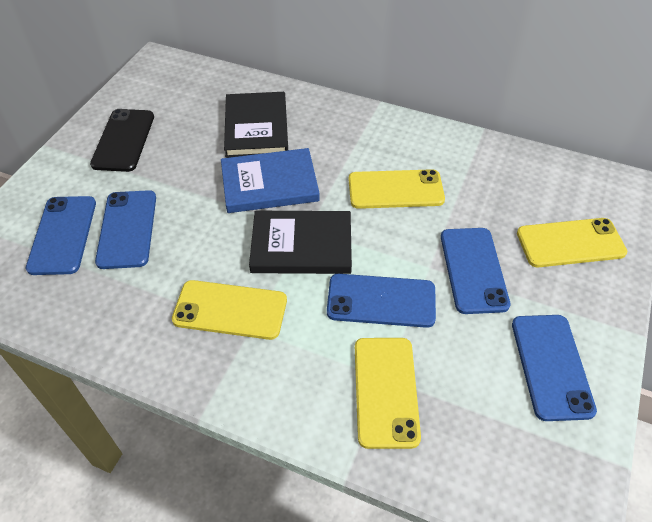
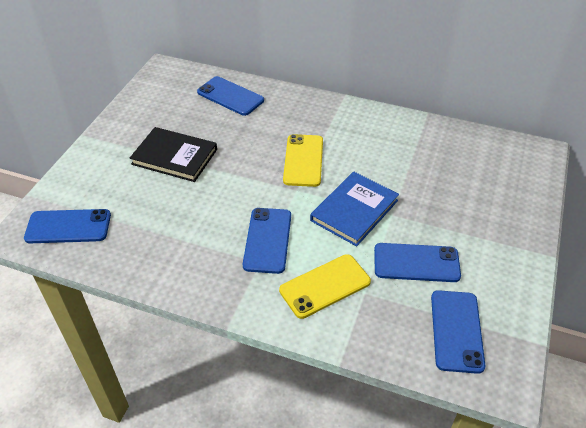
black book: 2 -> 1
black phone: 1 -> 0
yellow phone: 4 -> 2

